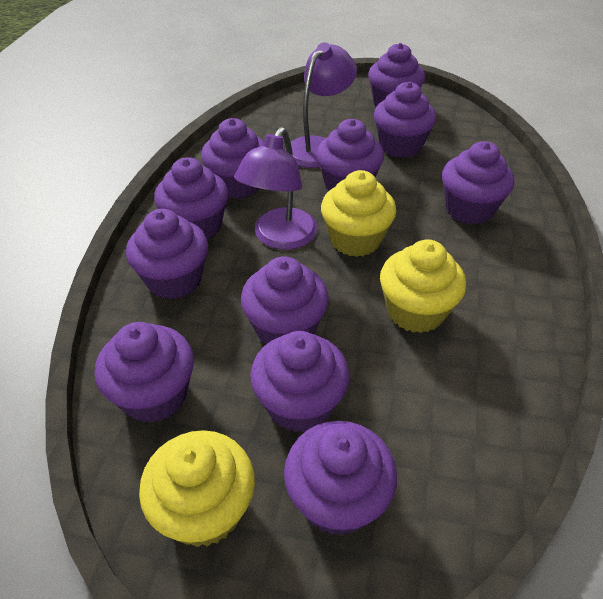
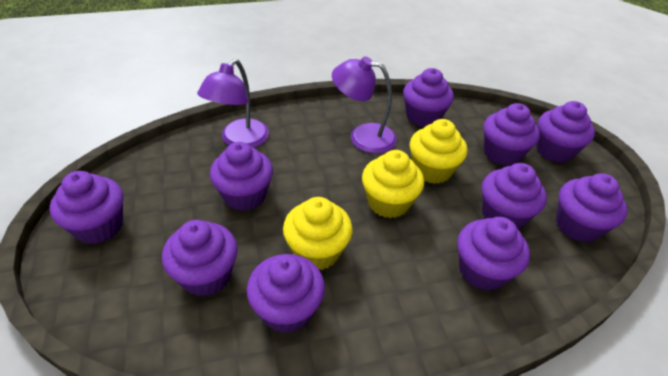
purple cupcake: 11 -> 10

